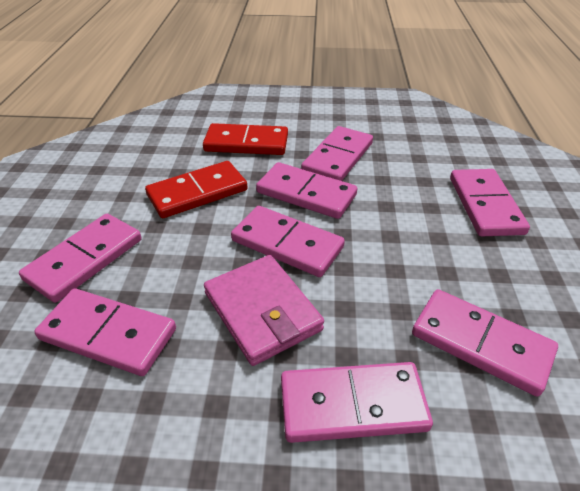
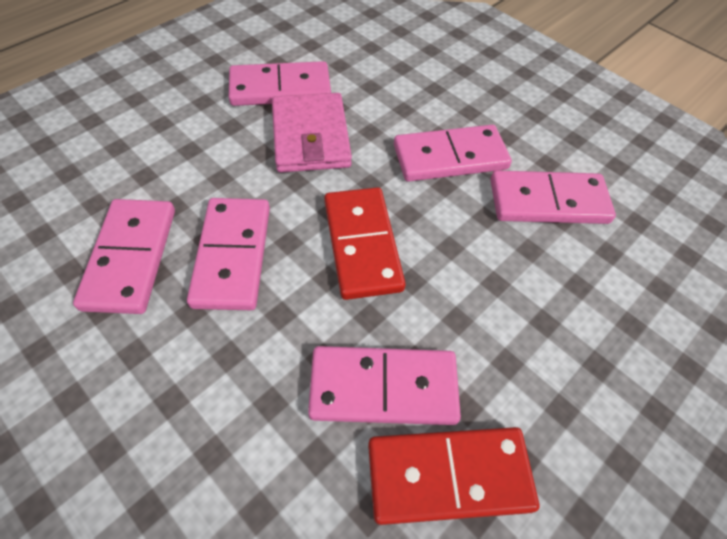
pink domino: 8 -> 6

